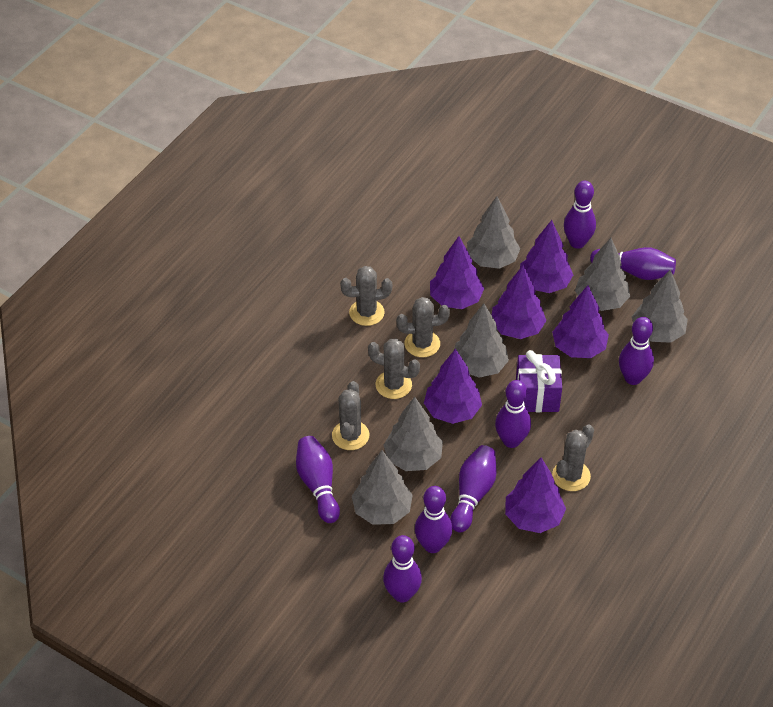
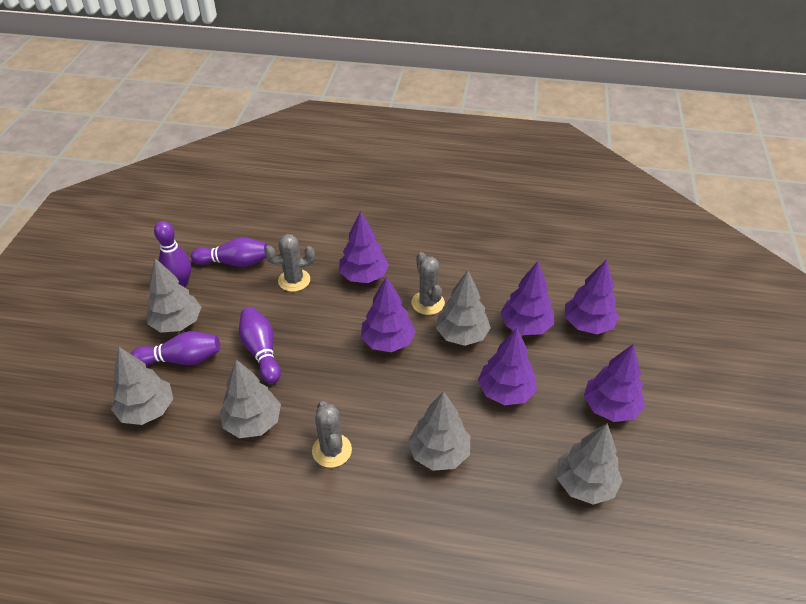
grey cactus: 5 -> 3
purple bowling pin: 8 -> 4
purple gift: 1 -> 0

